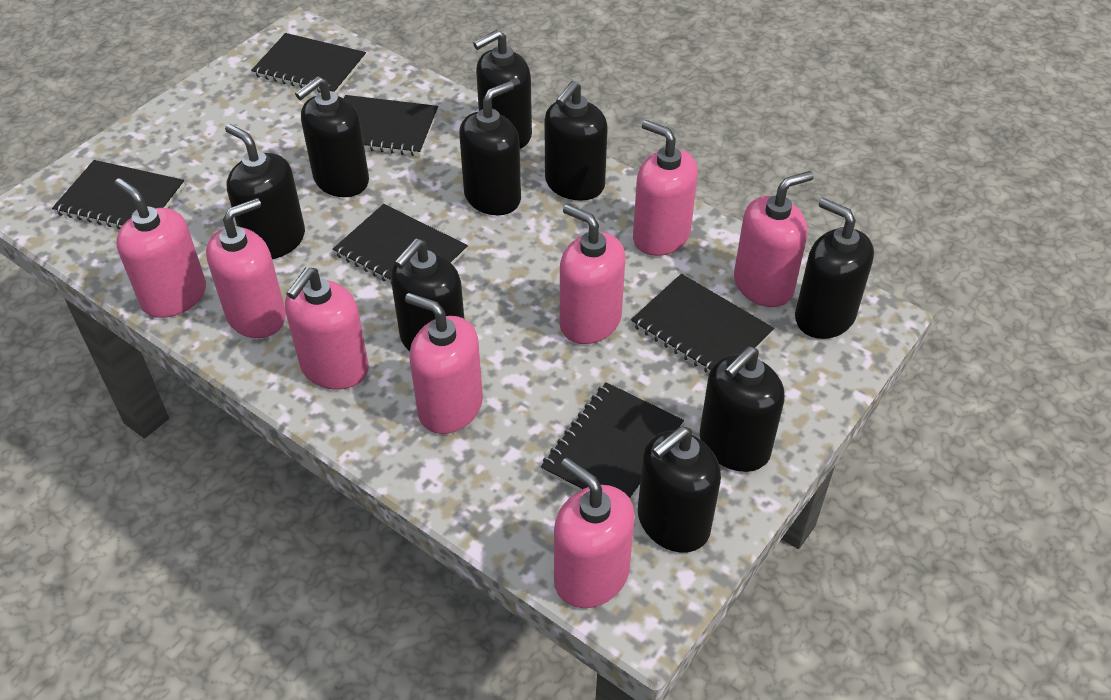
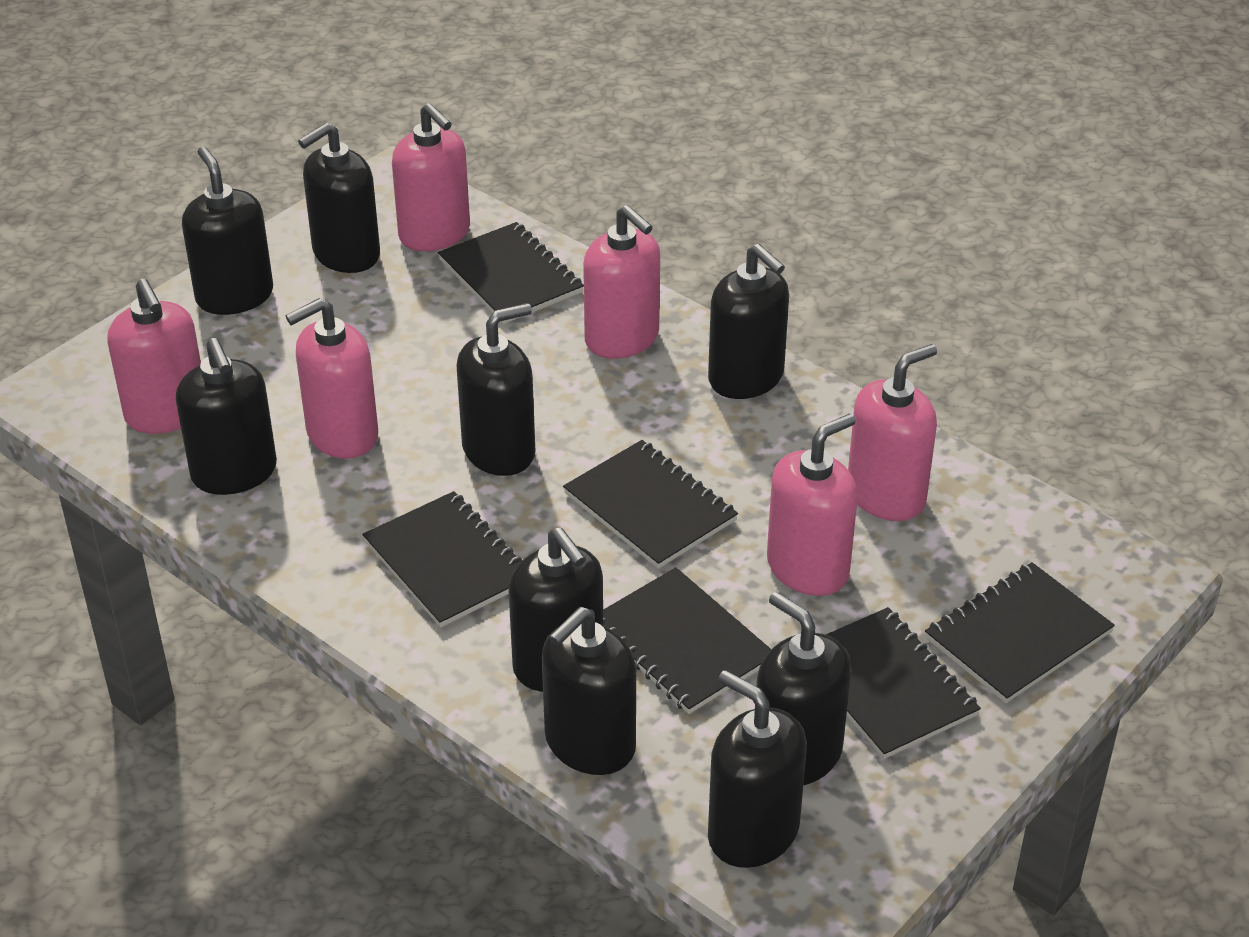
pink soap dispenser: 8 -> 6

